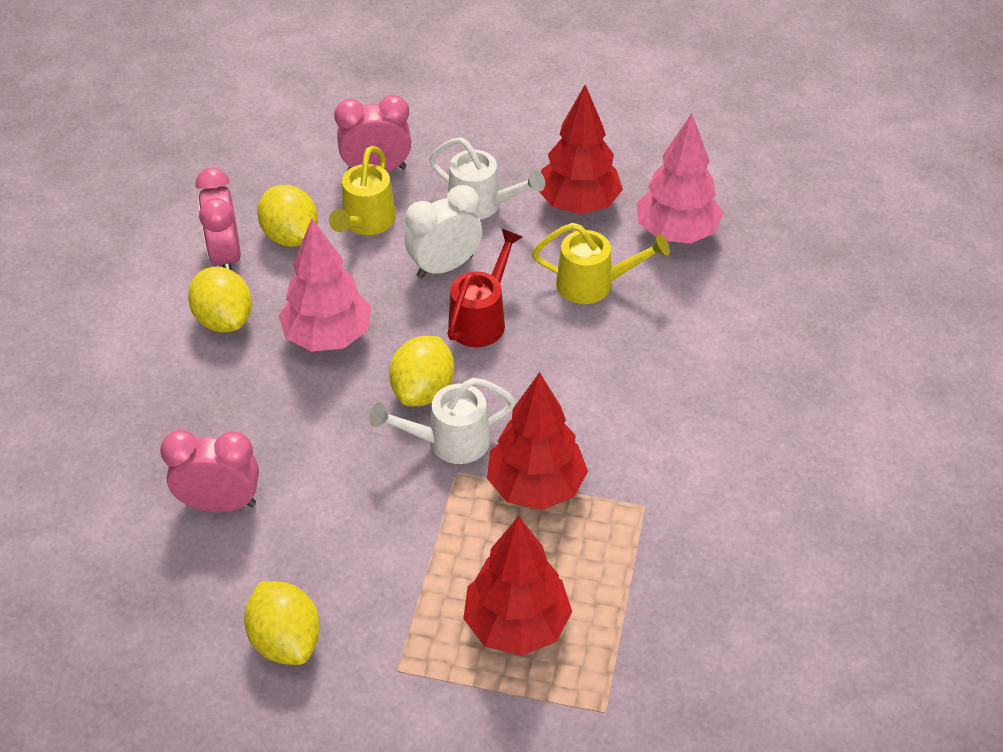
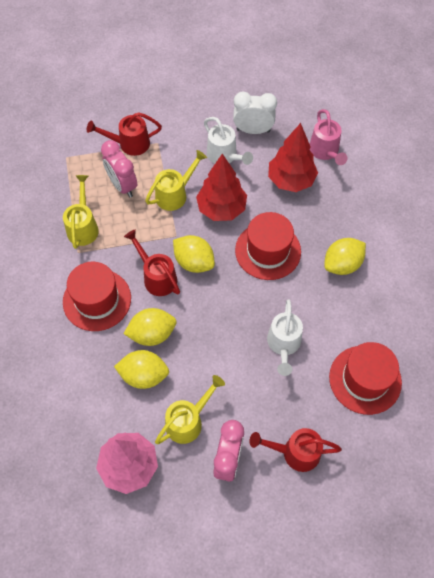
pink clock: 3 -> 2
pink tree: 2 -> 1
pink watering can: 0 -> 1
red hat: 0 -> 3
red tree: 3 -> 2
red watering can: 1 -> 3
yellow watering can: 2 -> 3

